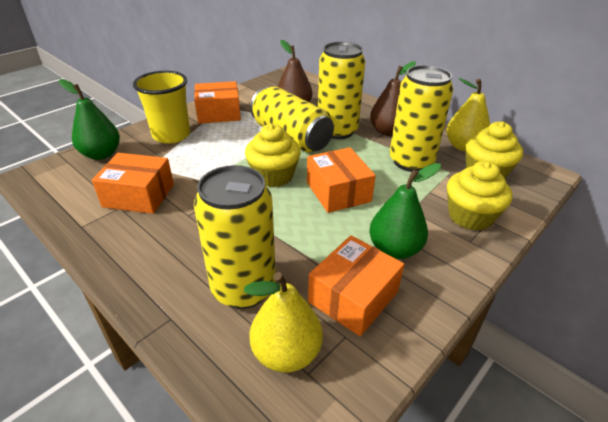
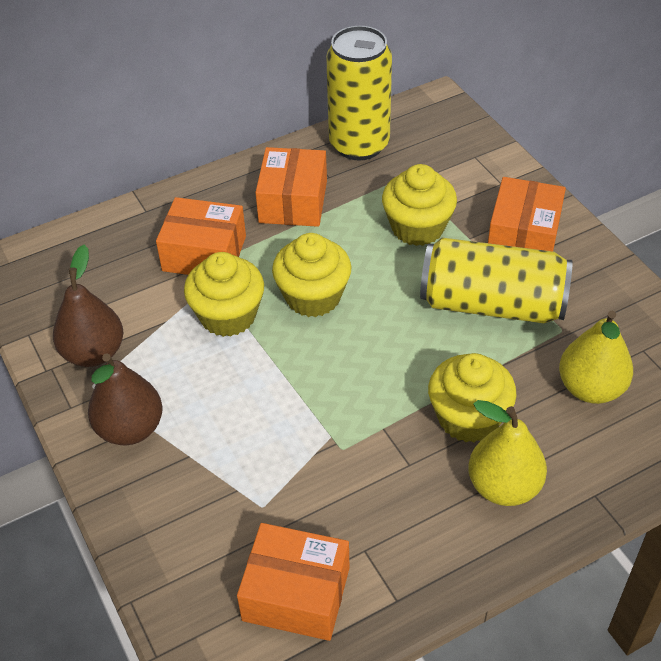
green pear: 2 -> 0
yellow can: 4 -> 2
yellow cup: 1 -> 0
yellow cupcake: 3 -> 4

